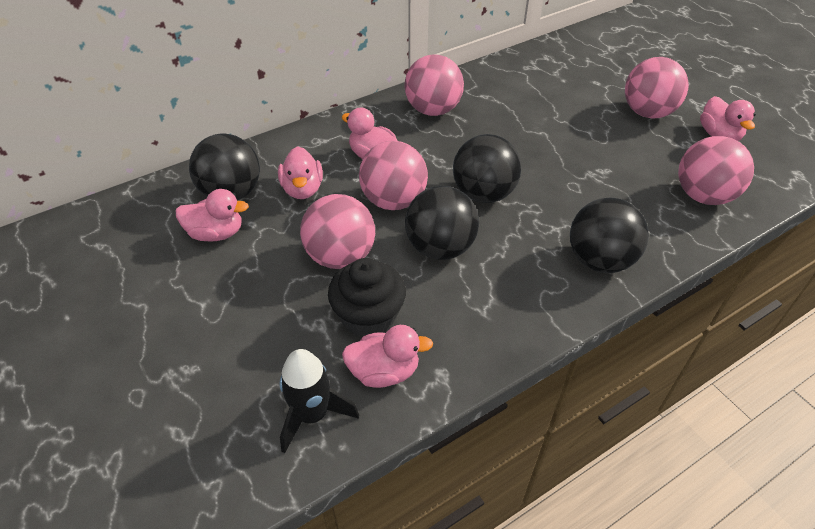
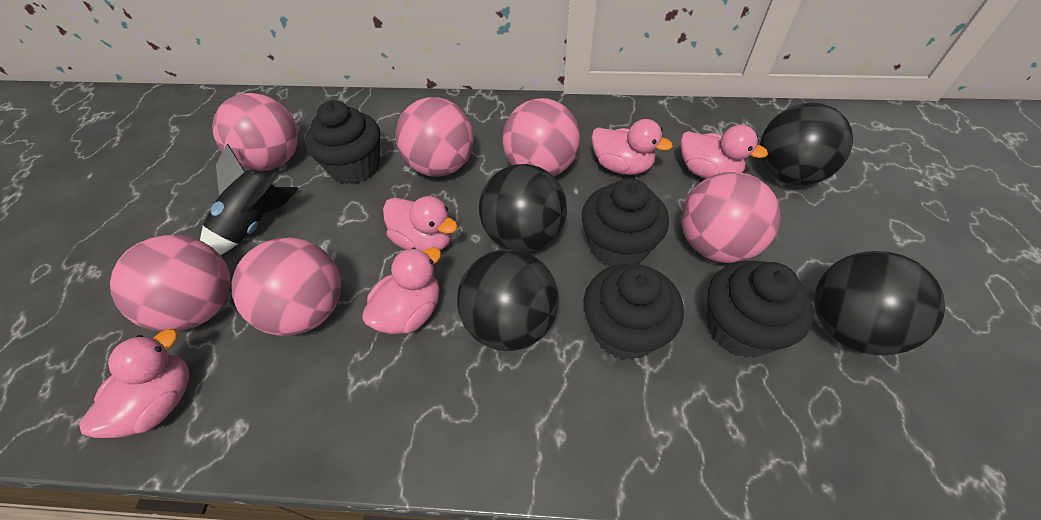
black cupcake: 1 -> 4
pink ball: 5 -> 6

